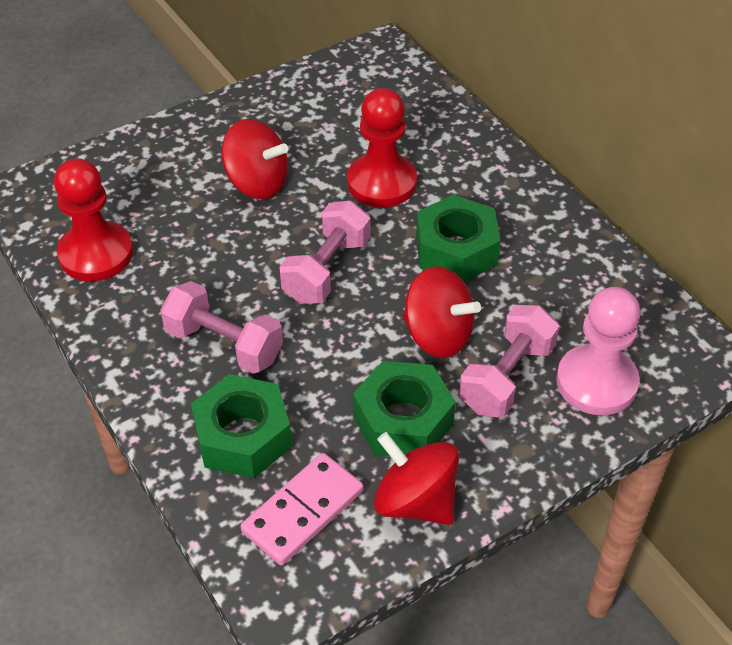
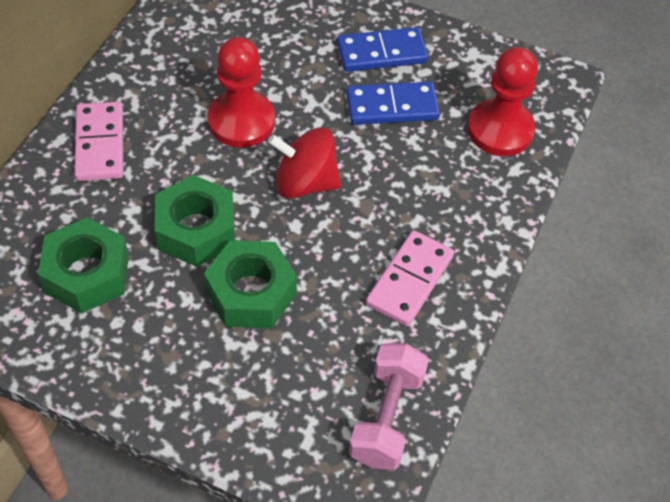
blue domino: 0 -> 2
pink domino: 1 -> 2
pink dumbbell: 3 -> 1
pink pawn: 1 -> 0
red spinning top: 3 -> 1

